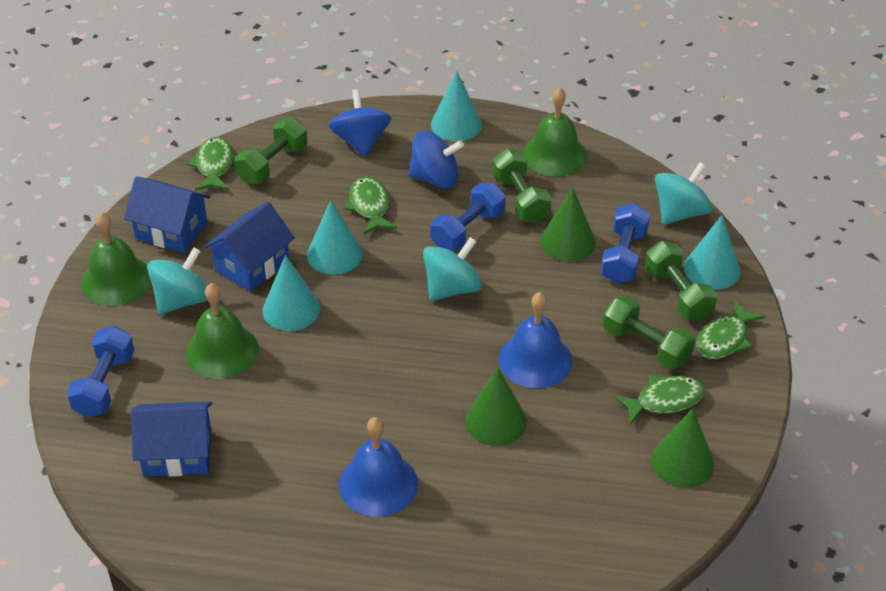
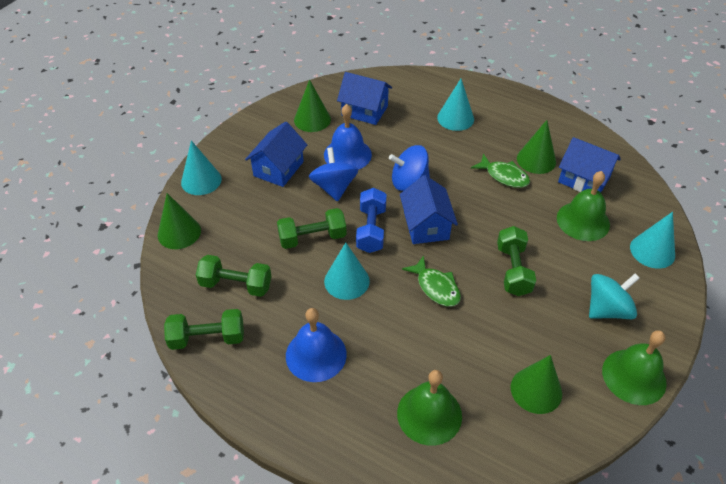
blue dumbbell: 3 -> 1
blue house: 3 -> 4
green cone: 3 -> 4
green fish: 4 -> 2
turquoise spinning top: 3 -> 1

